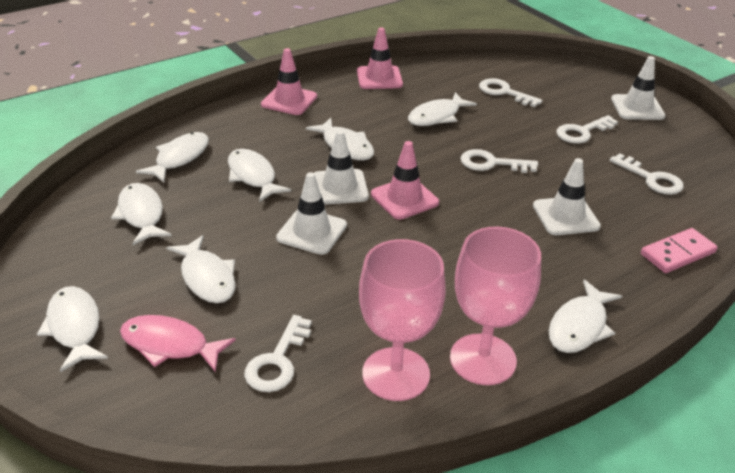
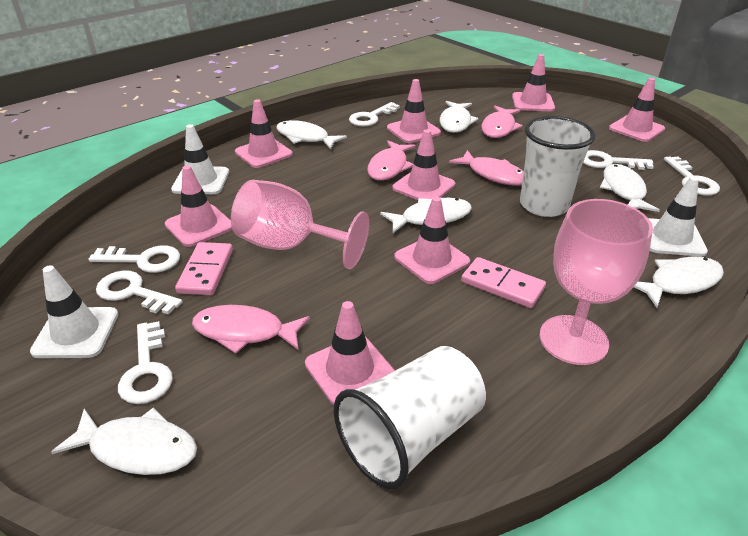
pink domino: 1 -> 2
pink fish: 1 -> 4
pink traffic cone: 3 -> 8
white cup: 0 -> 2
white fish: 8 -> 6
white key: 5 -> 6
white traffic cone: 4 -> 3

